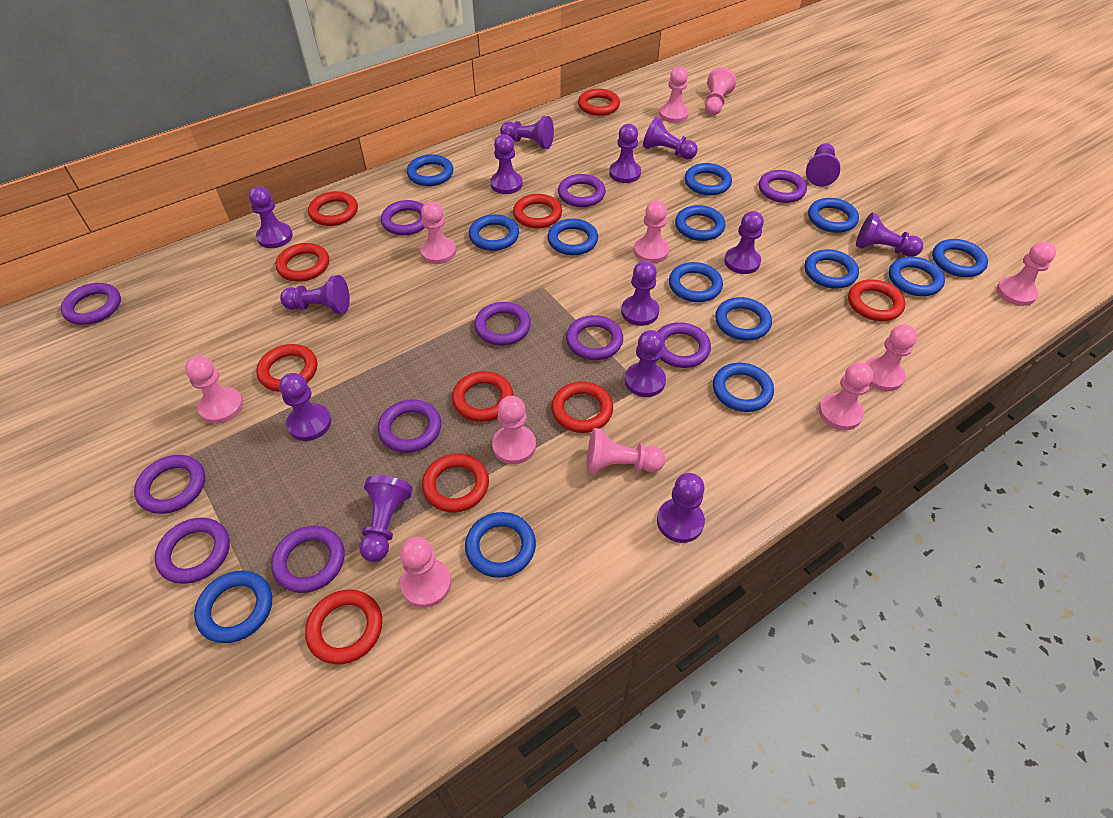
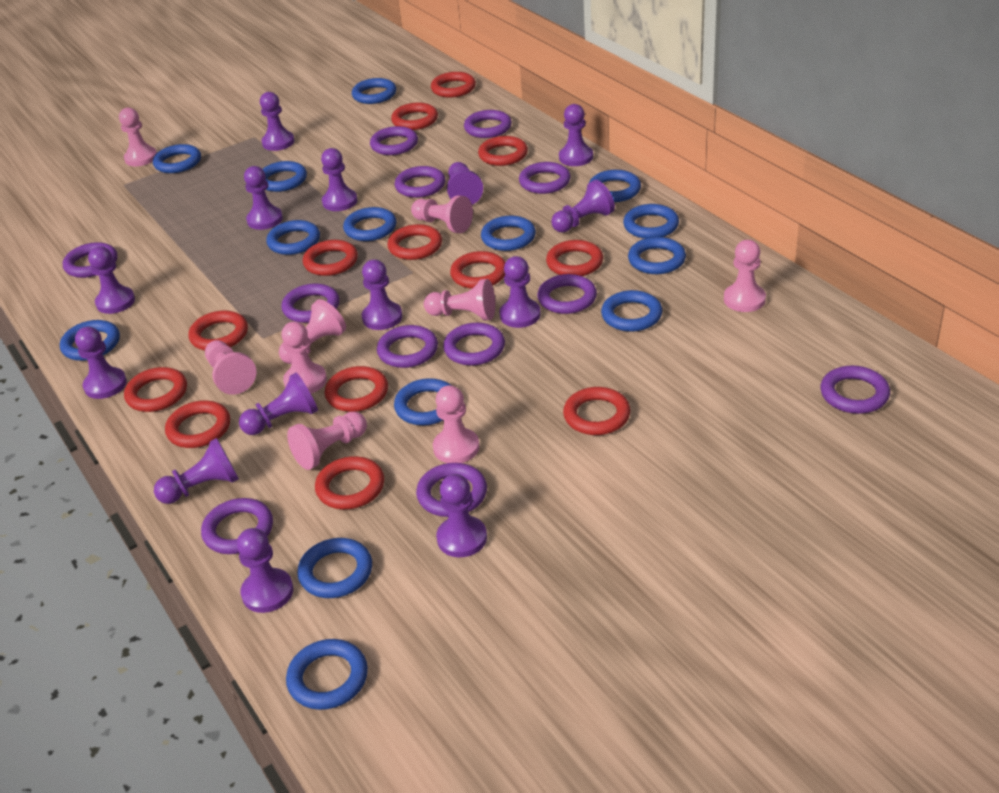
pink pawn: 11 -> 9
purple ring: 11 -> 12
red ring: 10 -> 13

